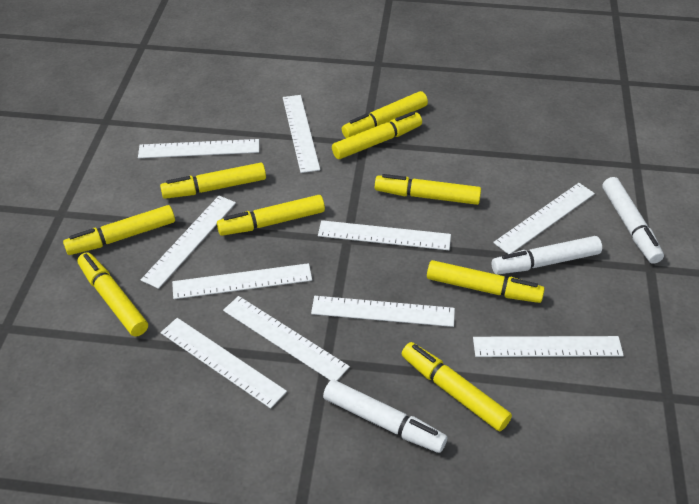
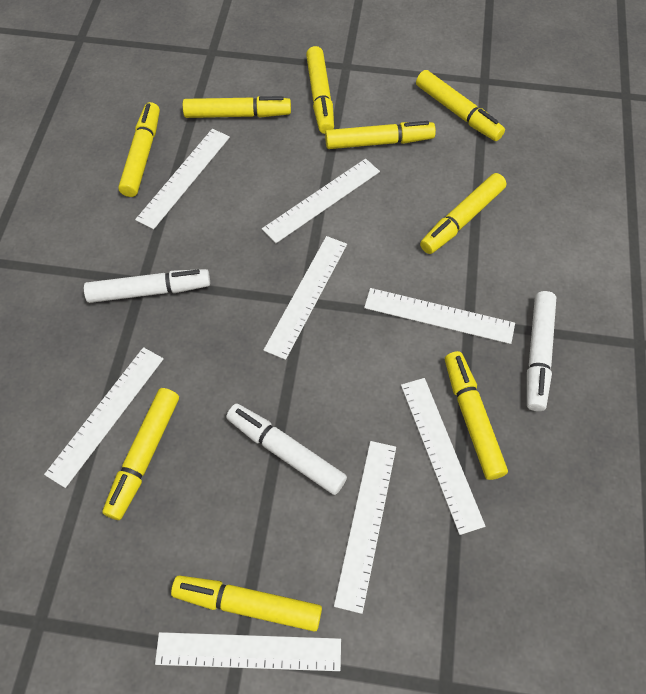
white ruler: 10 -> 8

